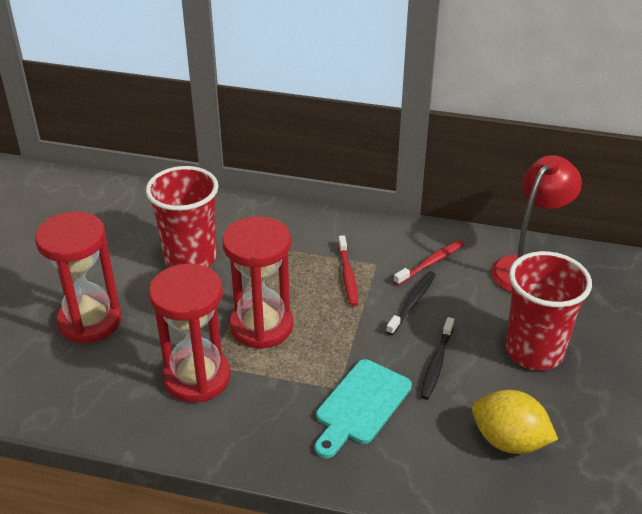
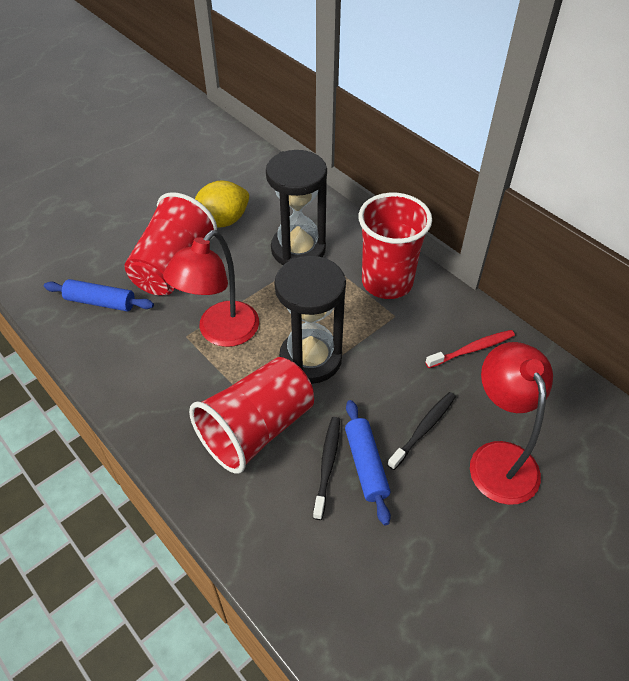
black hourglass: 0 -> 2
blue rolling pin: 0 -> 2
red cup: 2 -> 3
red hourglass: 3 -> 0
red lamp: 1 -> 2
red toothbrush: 2 -> 1
turquoise cutting board: 1 -> 0

